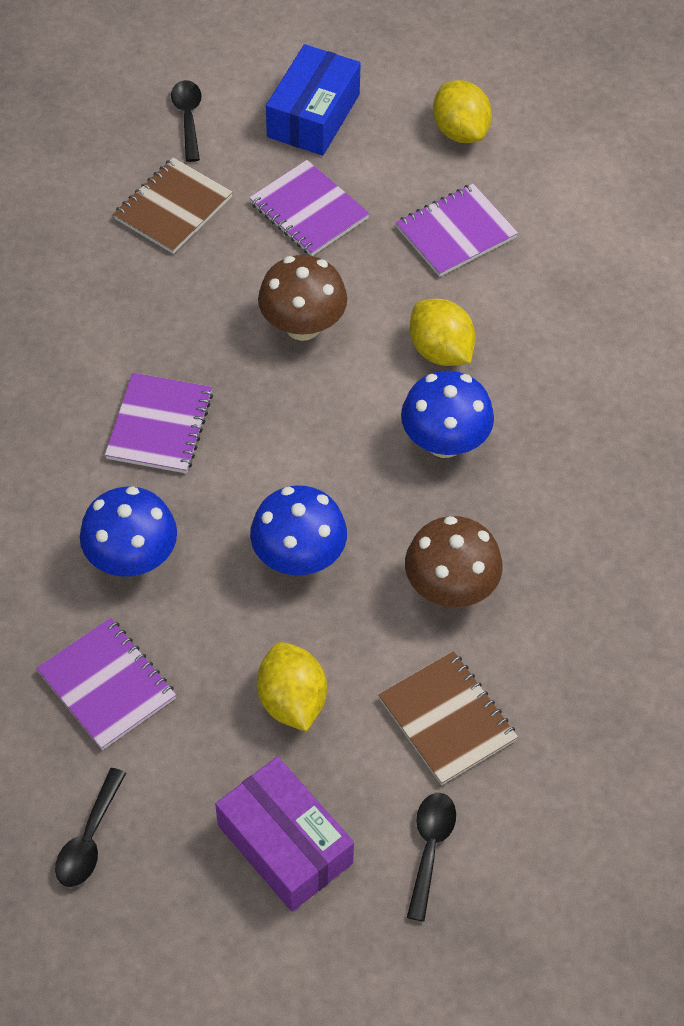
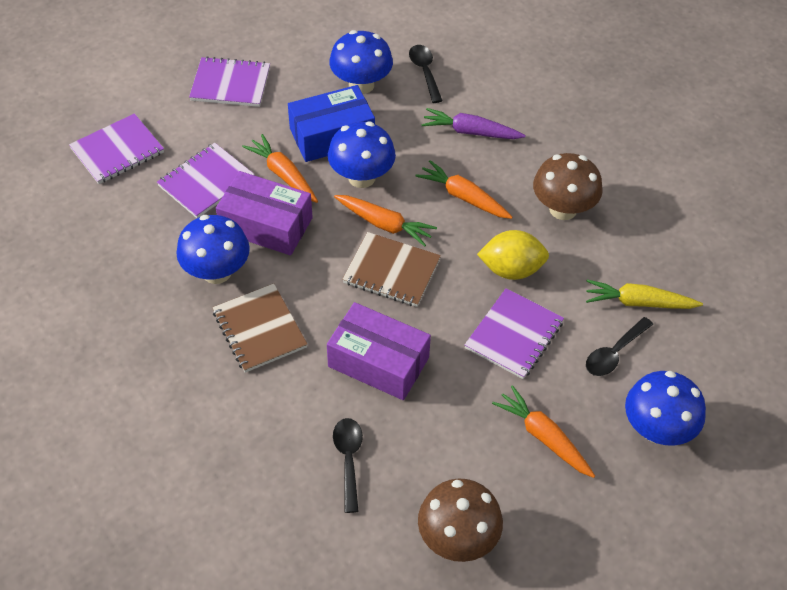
blue mushroom: 3 -> 4
orange carrot: 0 -> 4
purple box: 1 -> 2
purple carrot: 0 -> 1
yellow carrot: 0 -> 1
yellow lemon: 3 -> 1

